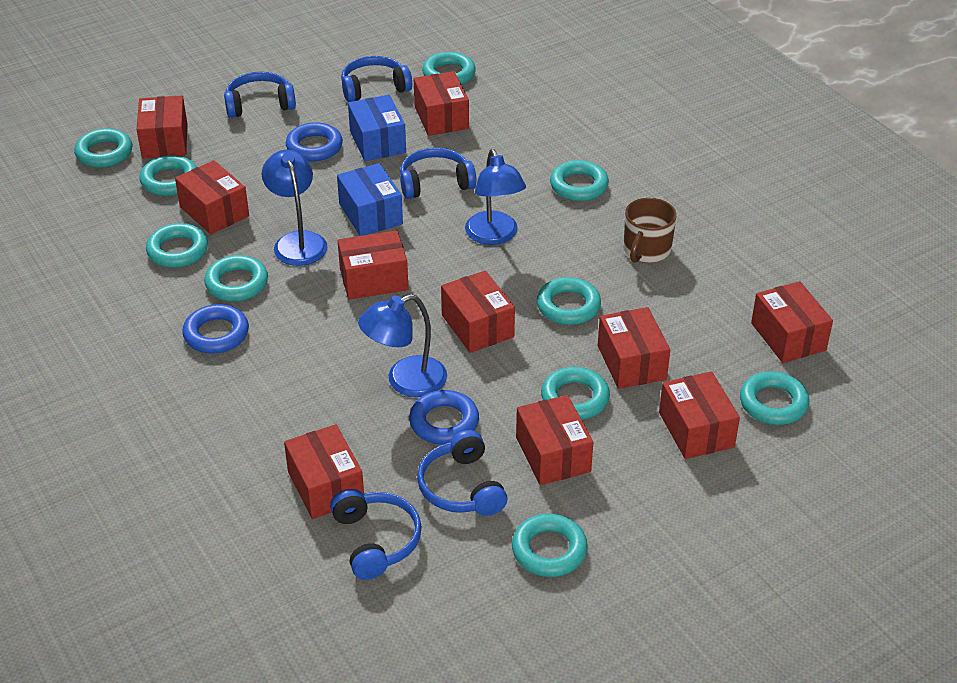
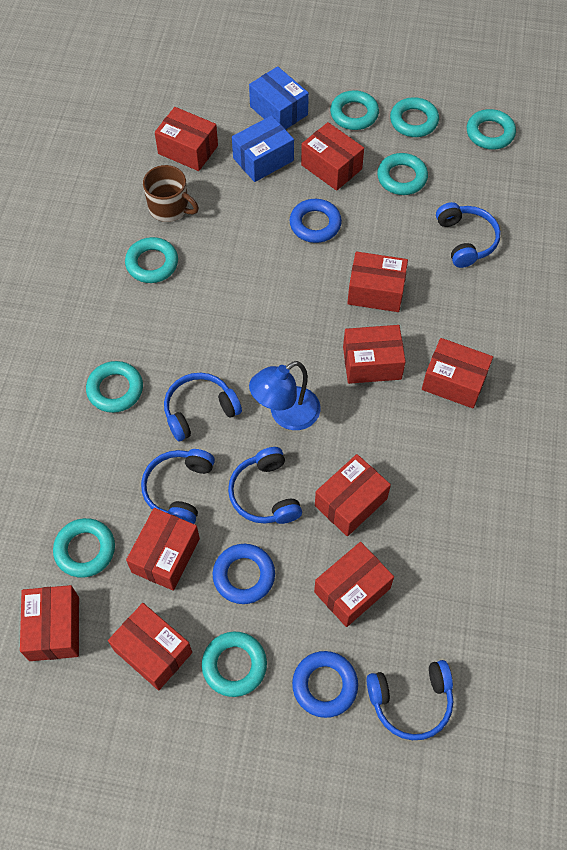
blue lamp: 3 -> 1
turquoise ring: 10 -> 8

